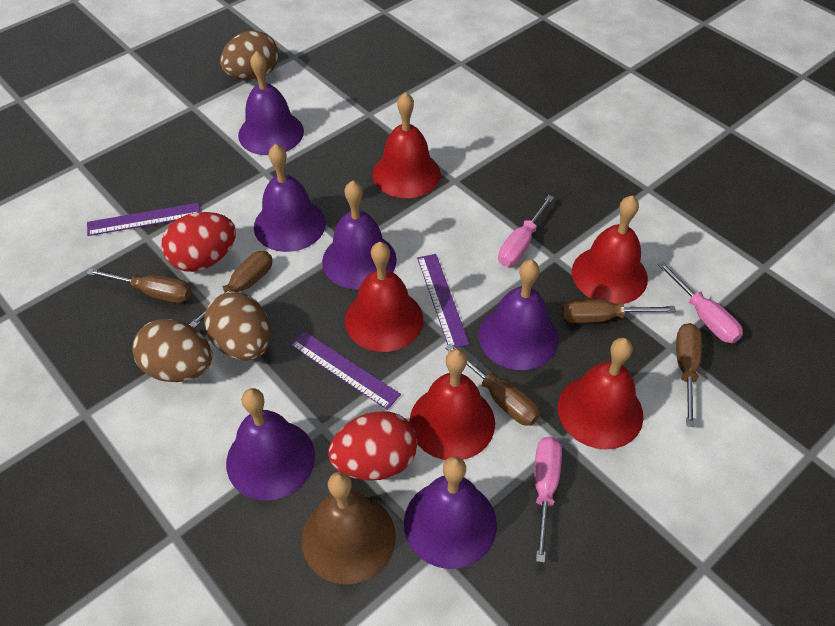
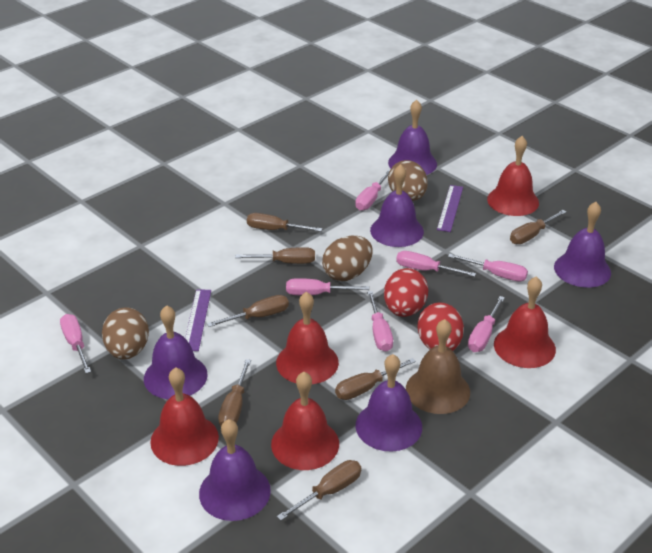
brown screwdriver: 5 -> 7
pink screwdriver: 3 -> 7
purple ruler: 3 -> 2

